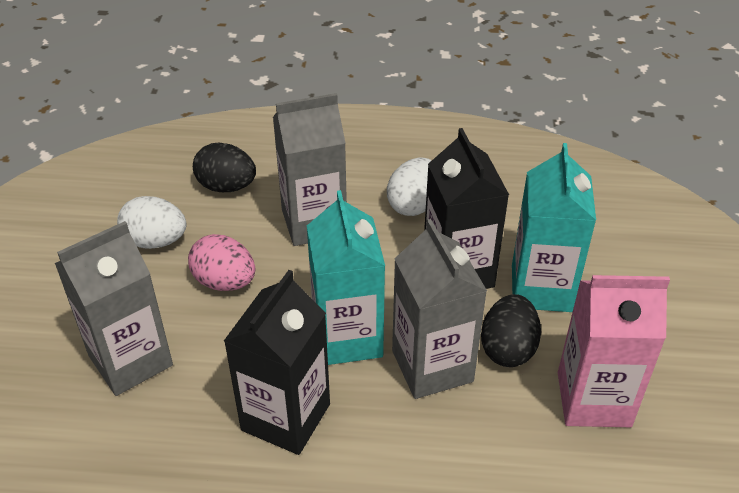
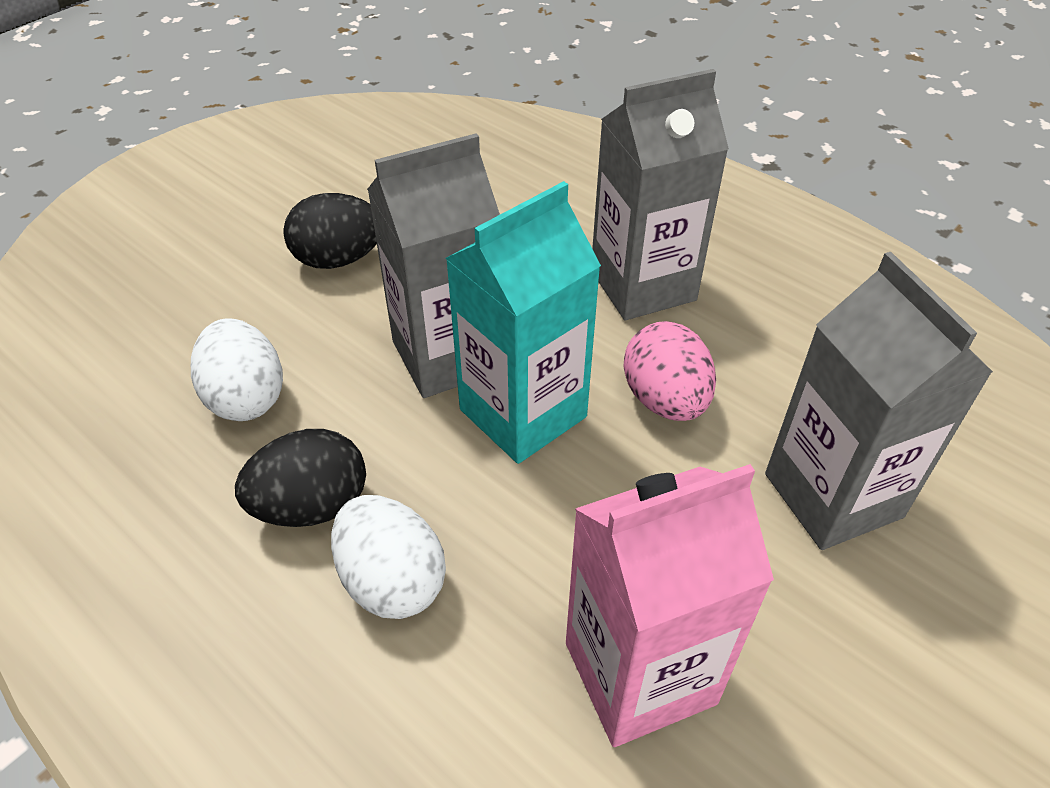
black carton: 2 -> 0
turquoise carton: 2 -> 1

